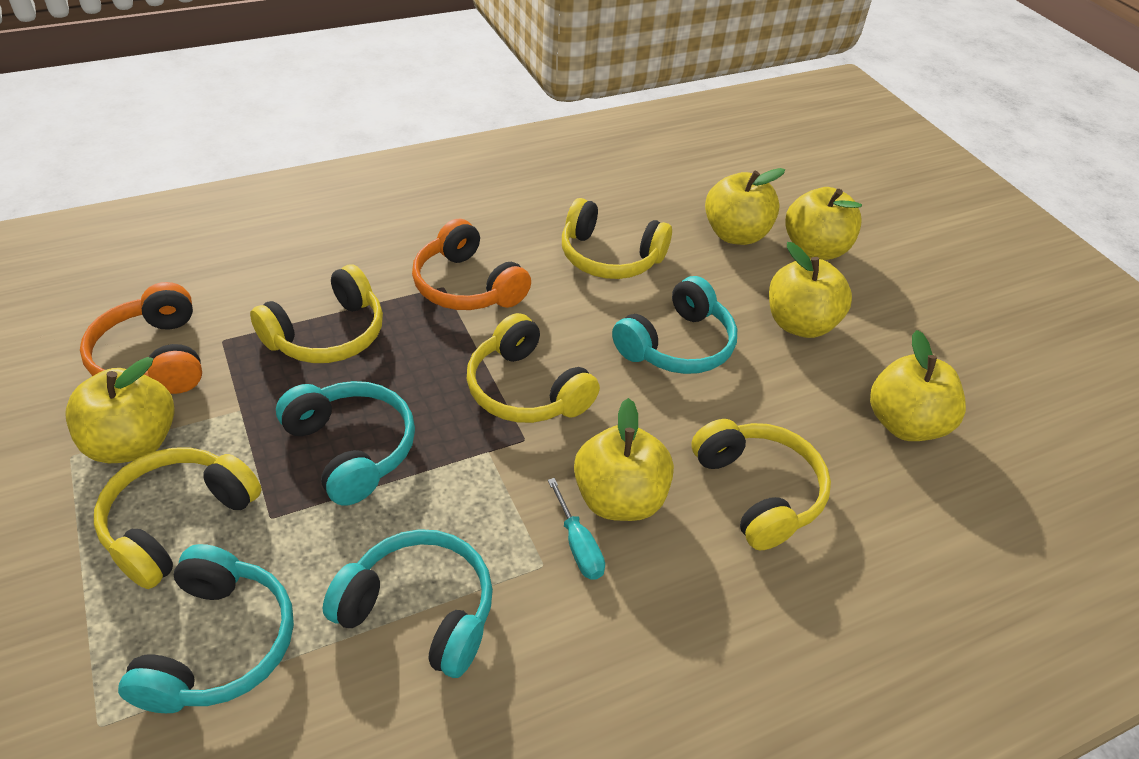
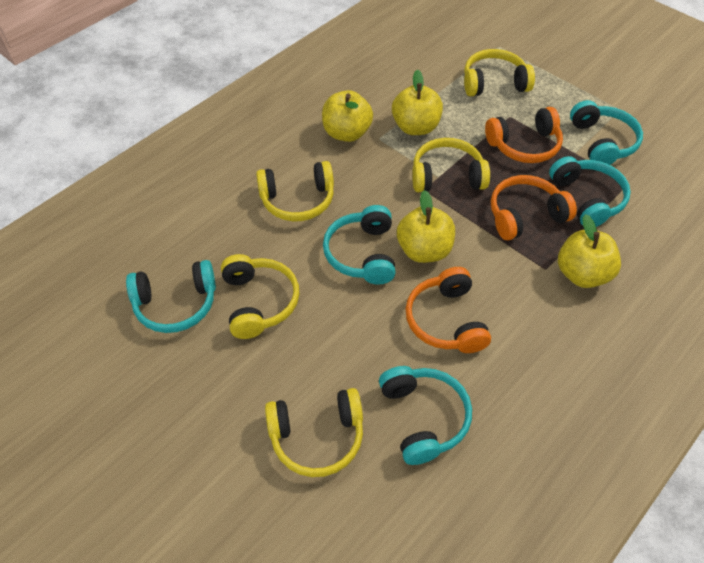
orange headphones: 2 -> 3
turquoise headphones: 4 -> 5
turquoise screwdriver: 1 -> 0
yellow apple: 6 -> 4

